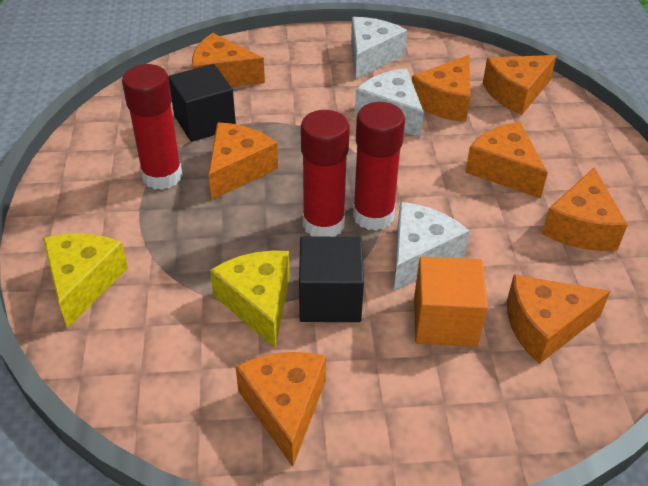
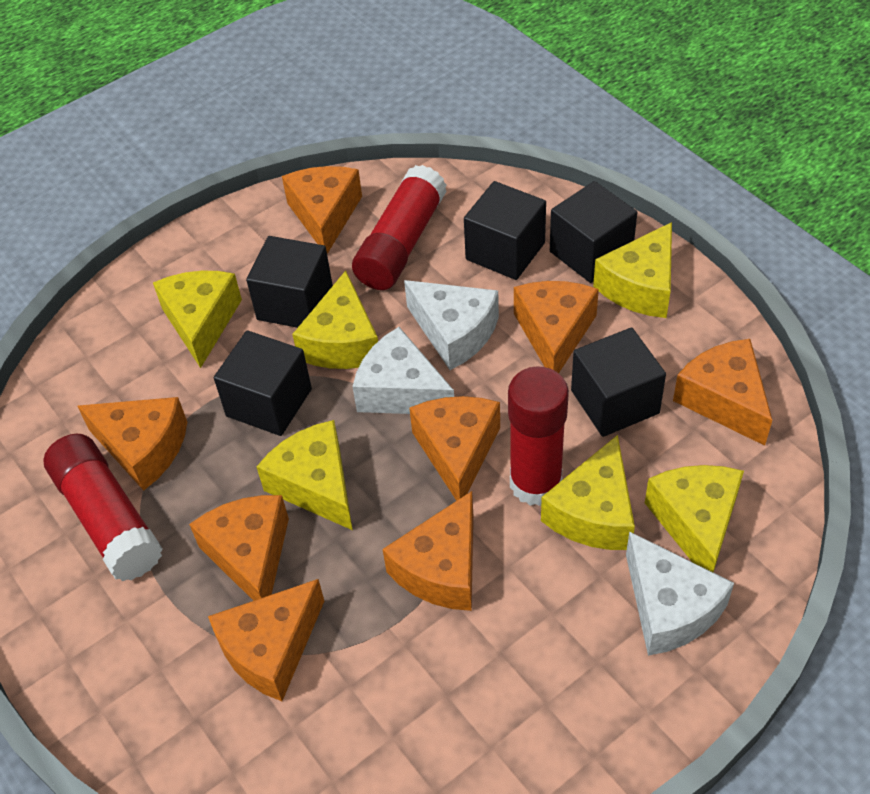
black cube: 2 -> 5
orange cube: 1 -> 0
yellow cheese: 2 -> 6

